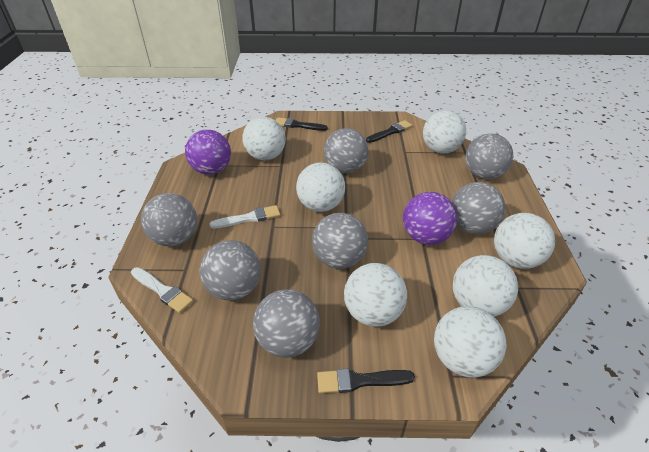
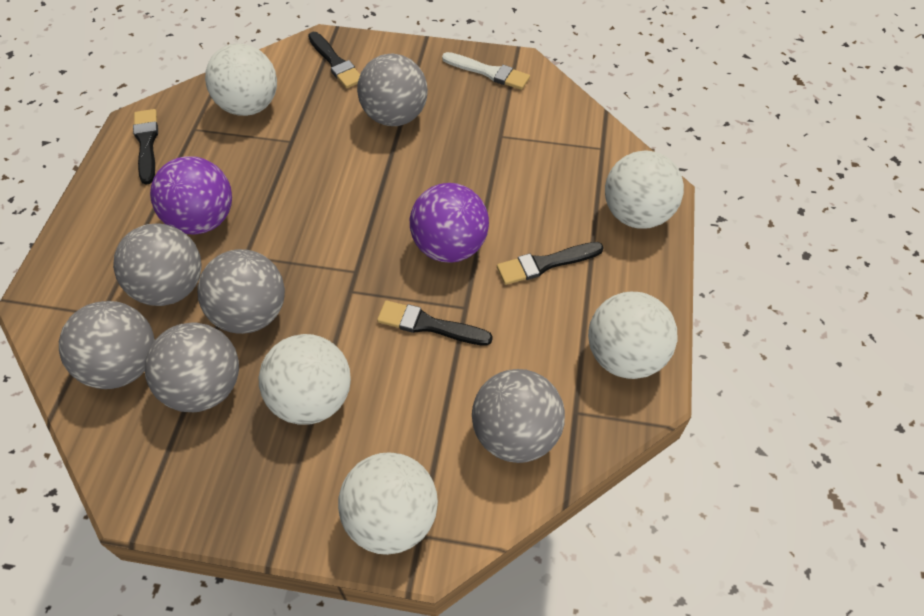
black brush: 3 -> 4
grey ball: 7 -> 6
white ball: 7 -> 5
white brush: 2 -> 1

